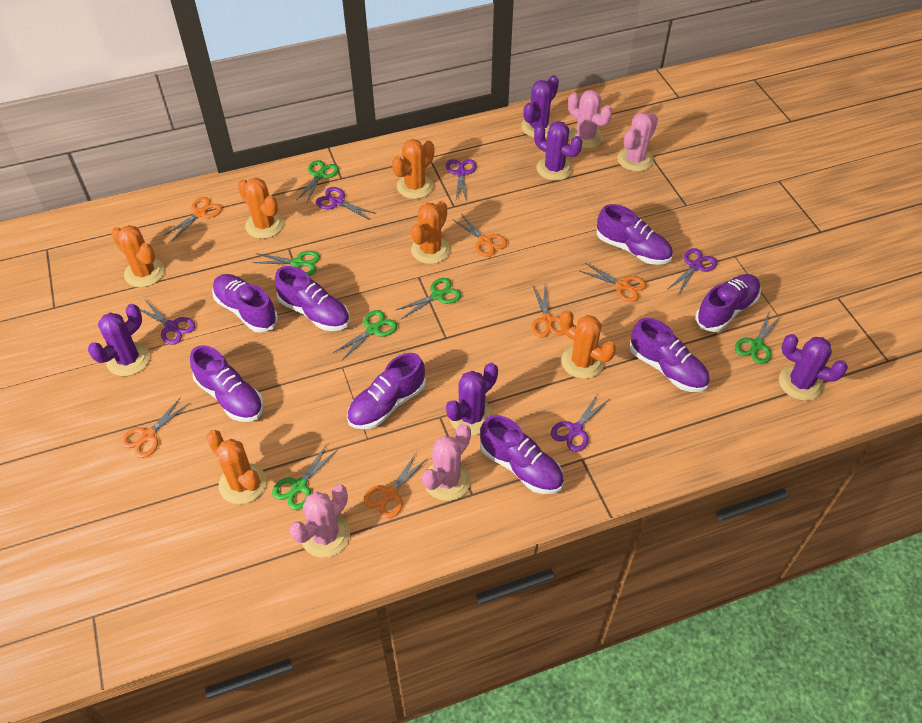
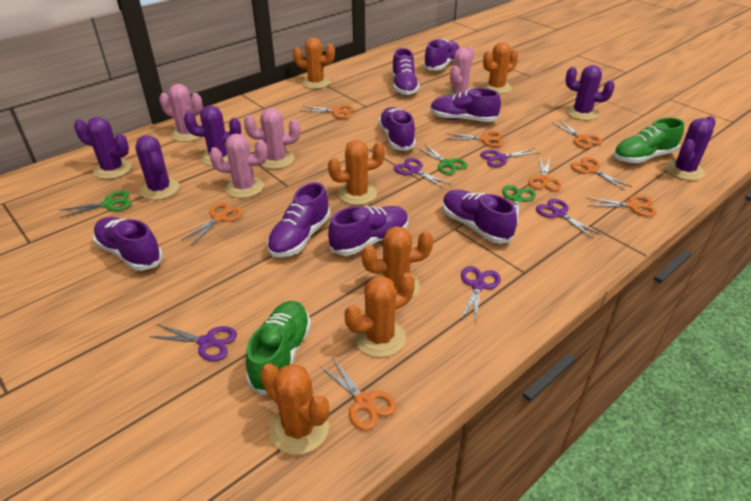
green scissors: 6 -> 3
green shoe: 0 -> 2
orange scissors: 6 -> 8

